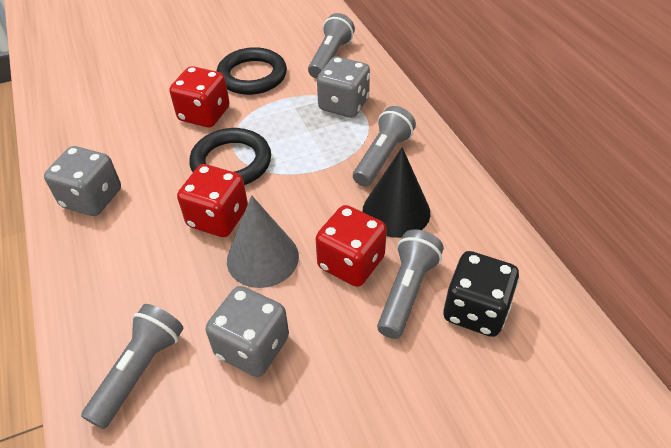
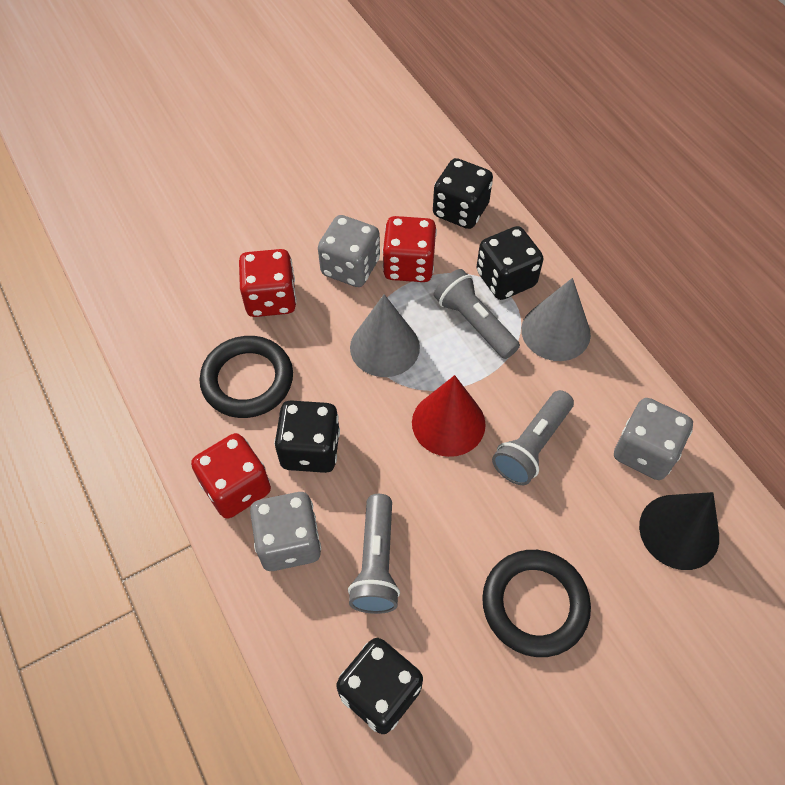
black dice: 1 -> 4
grey cone: 1 -> 2
grey flashlight: 4 -> 3
red cone: 0 -> 1

